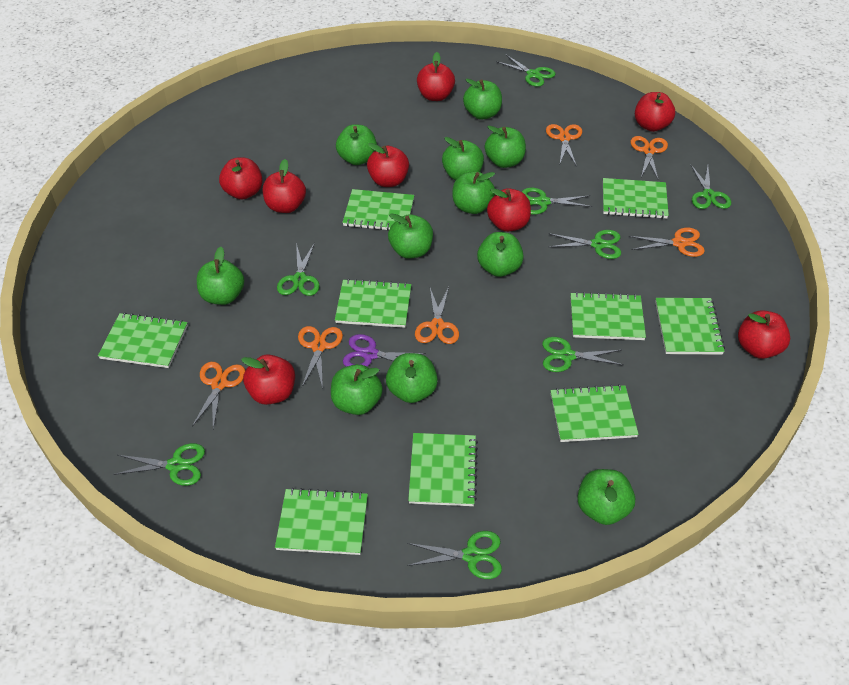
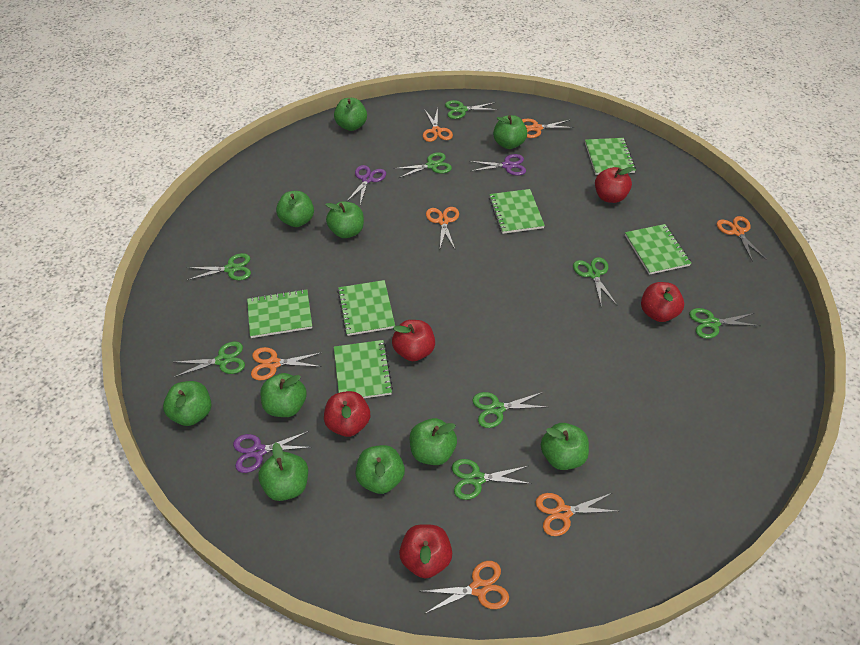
green apple: 11 -> 10
green notebook: 9 -> 6
orange scissors: 6 -> 7
purple scissors: 1 -> 3
red apple: 8 -> 5

